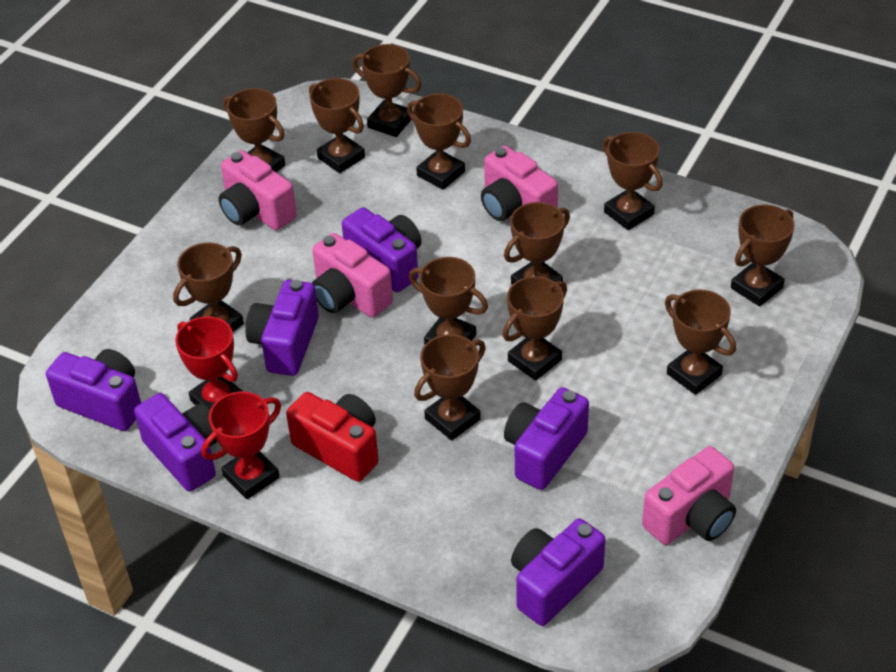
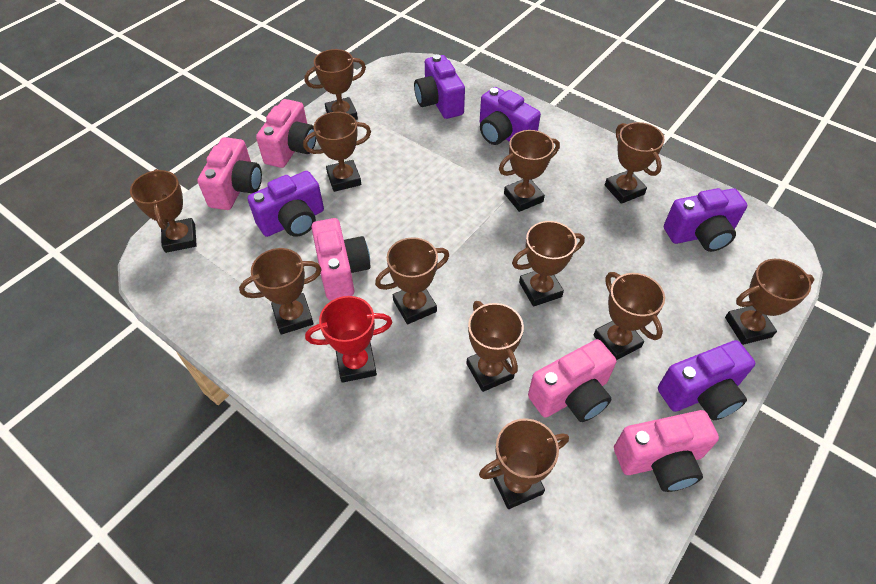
pink camera: 4 -> 5
purple camera: 6 -> 5
red camera: 1 -> 0
red trophy: 2 -> 1

